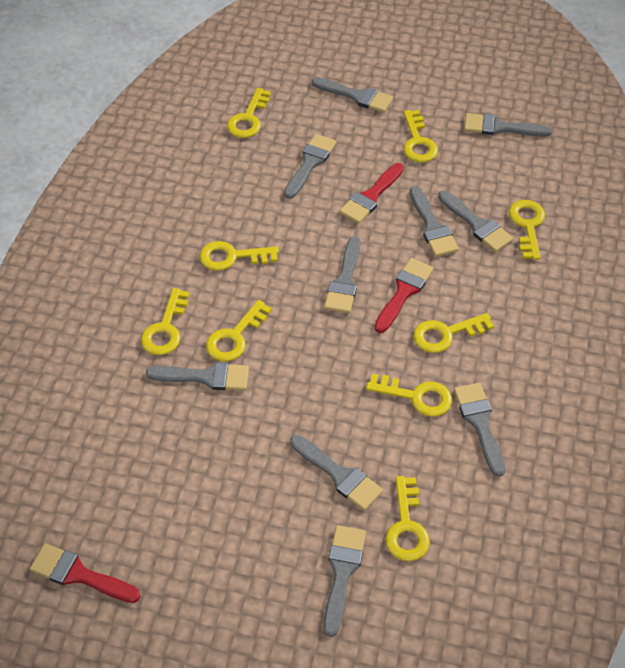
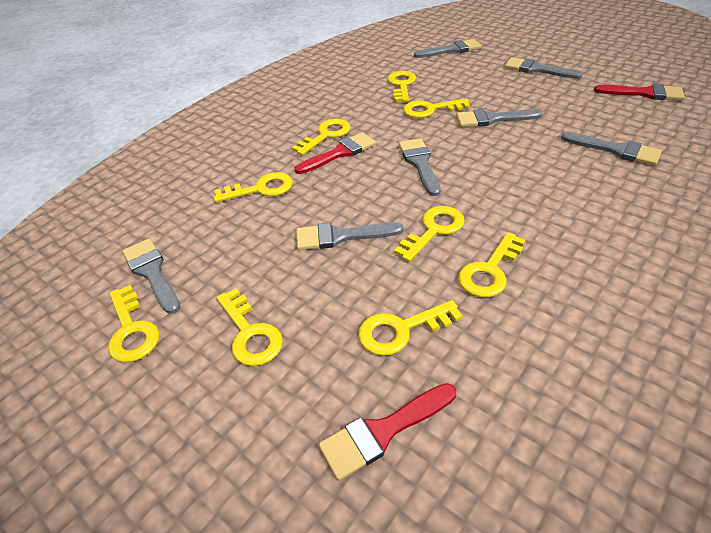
grey brush: 10 -> 7

